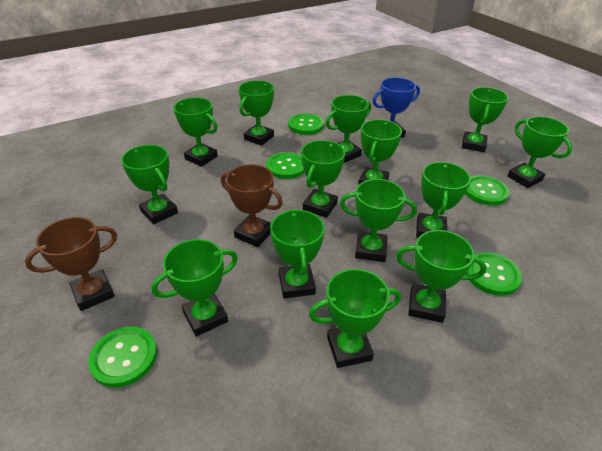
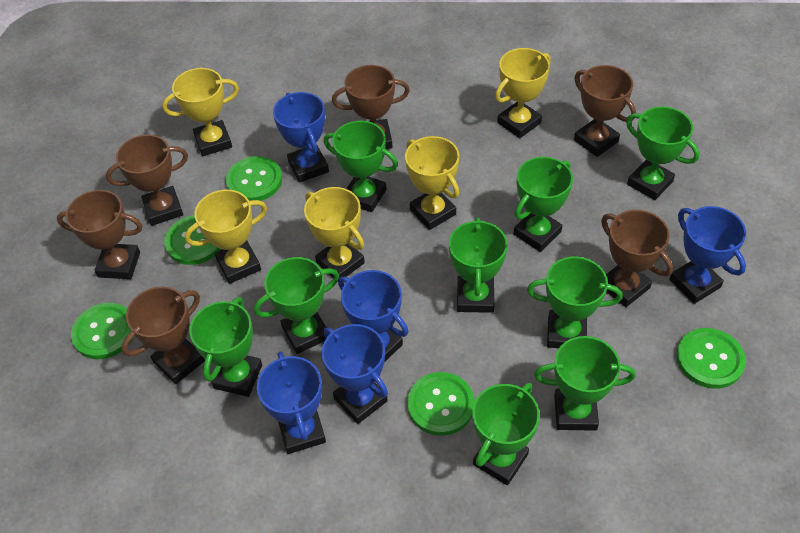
blue trophy: 1 -> 5
brown trophy: 2 -> 6
green trophy: 14 -> 9
yellow trophy: 0 -> 5

